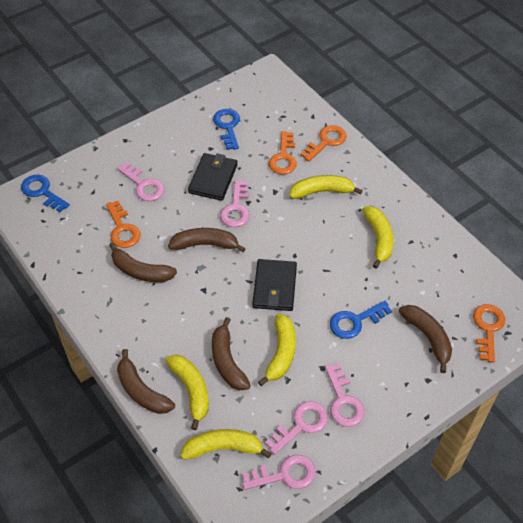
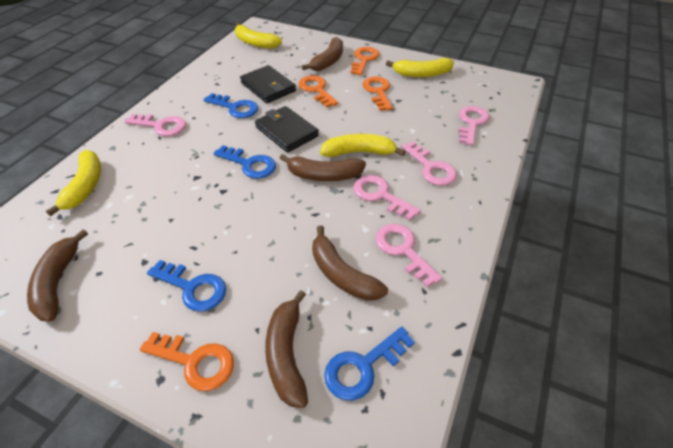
blue key: 3 -> 4
yellow banana: 5 -> 4

